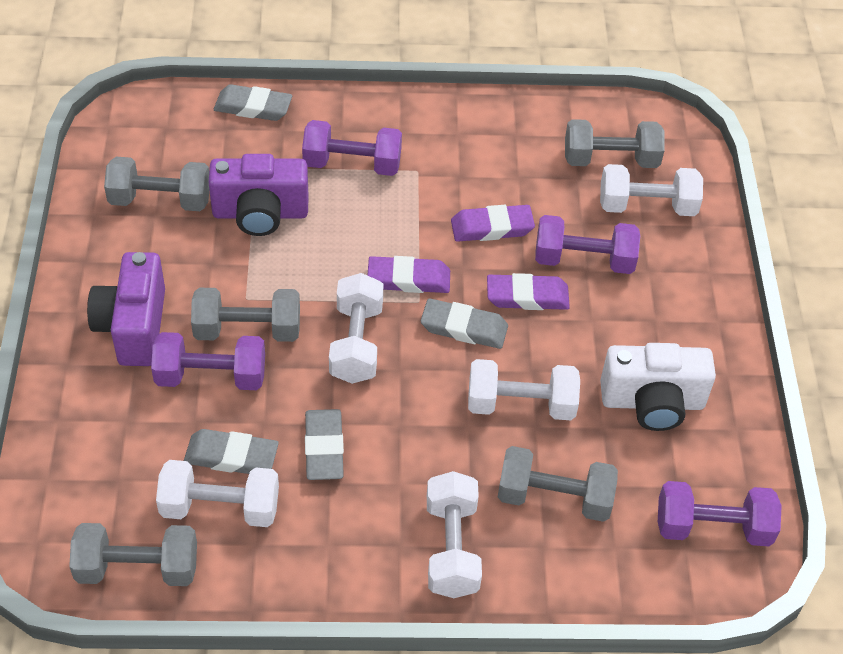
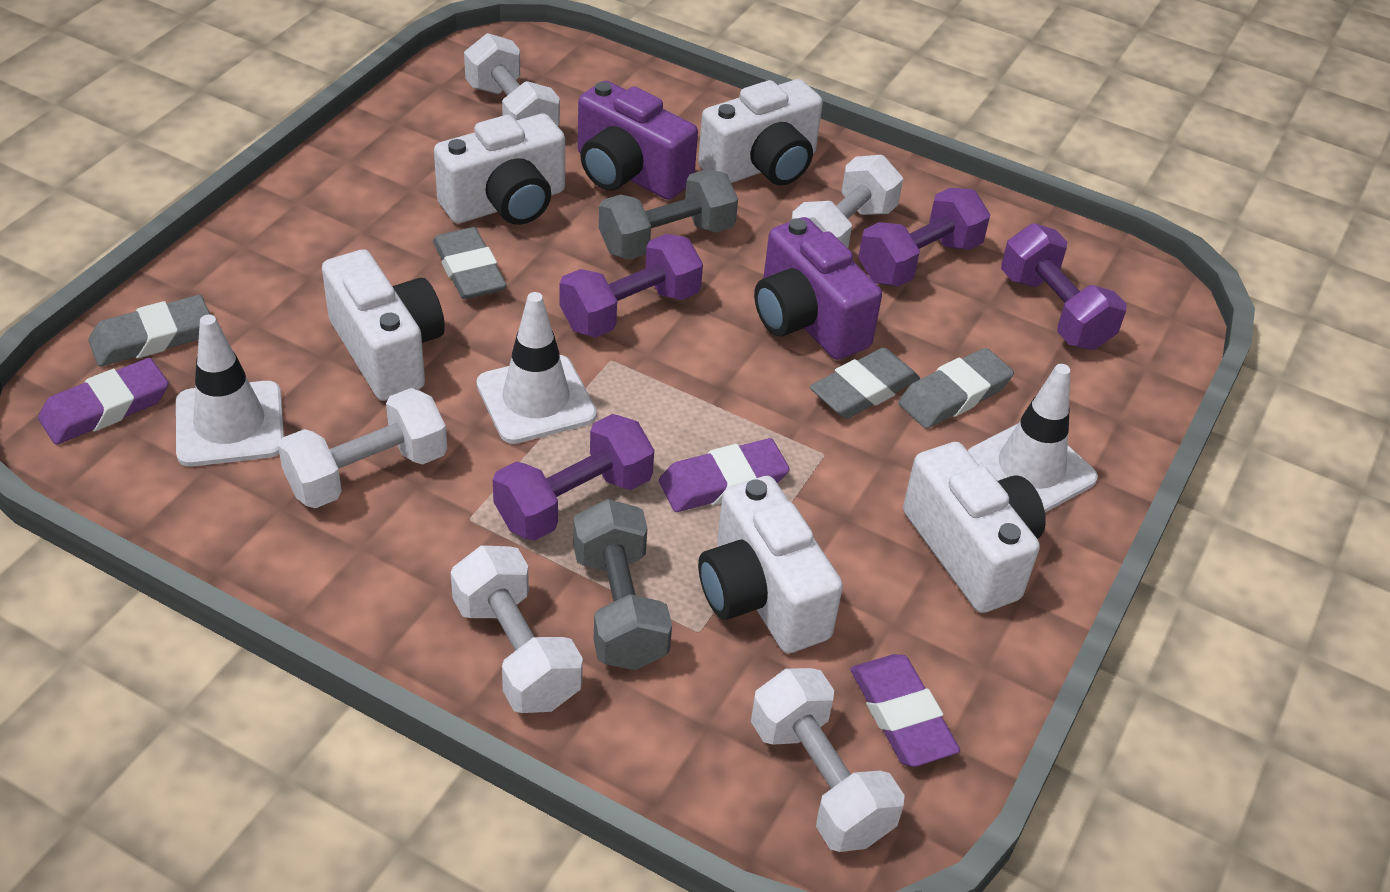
grey dumbbell: 5 -> 2
white camera: 1 -> 5
white traffic cone: 0 -> 3

